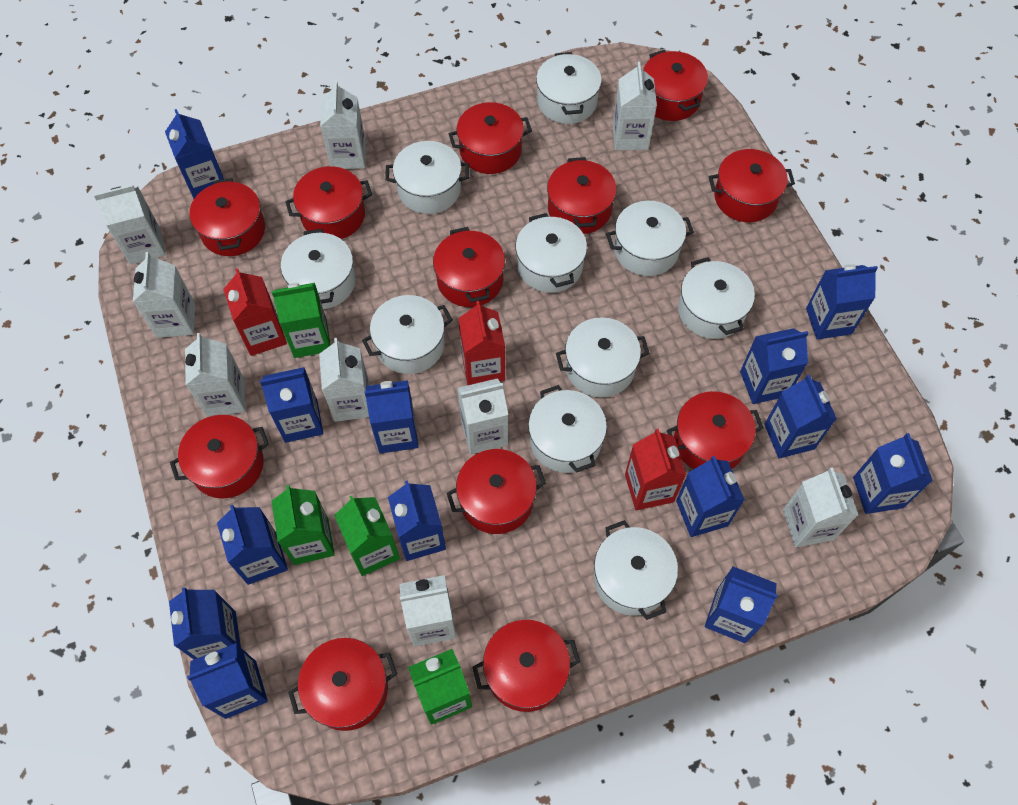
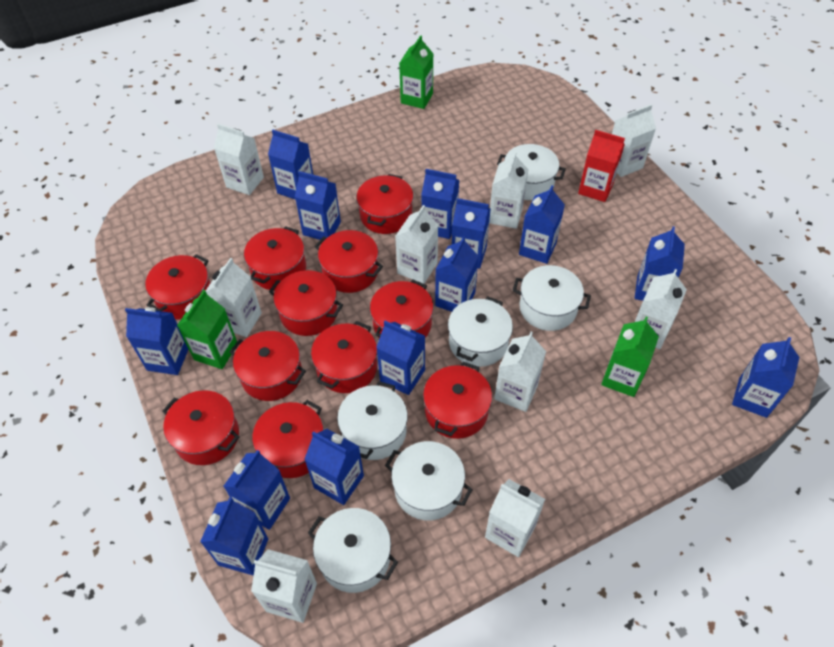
green carton: 4 -> 3
red carton: 3 -> 1
red pot: 12 -> 11
white pot: 10 -> 6

